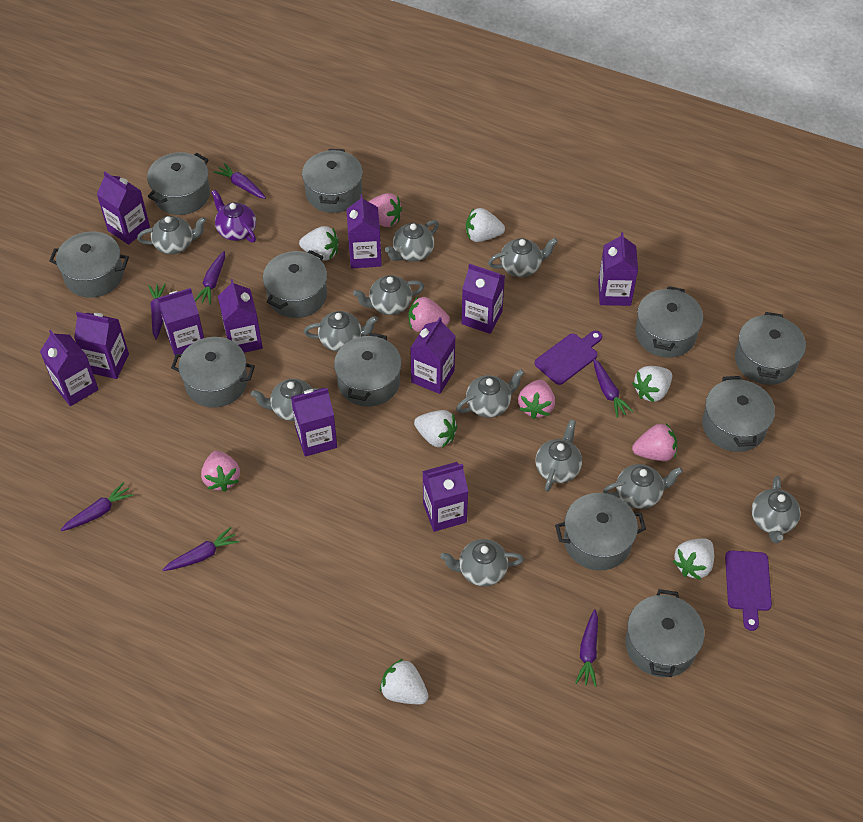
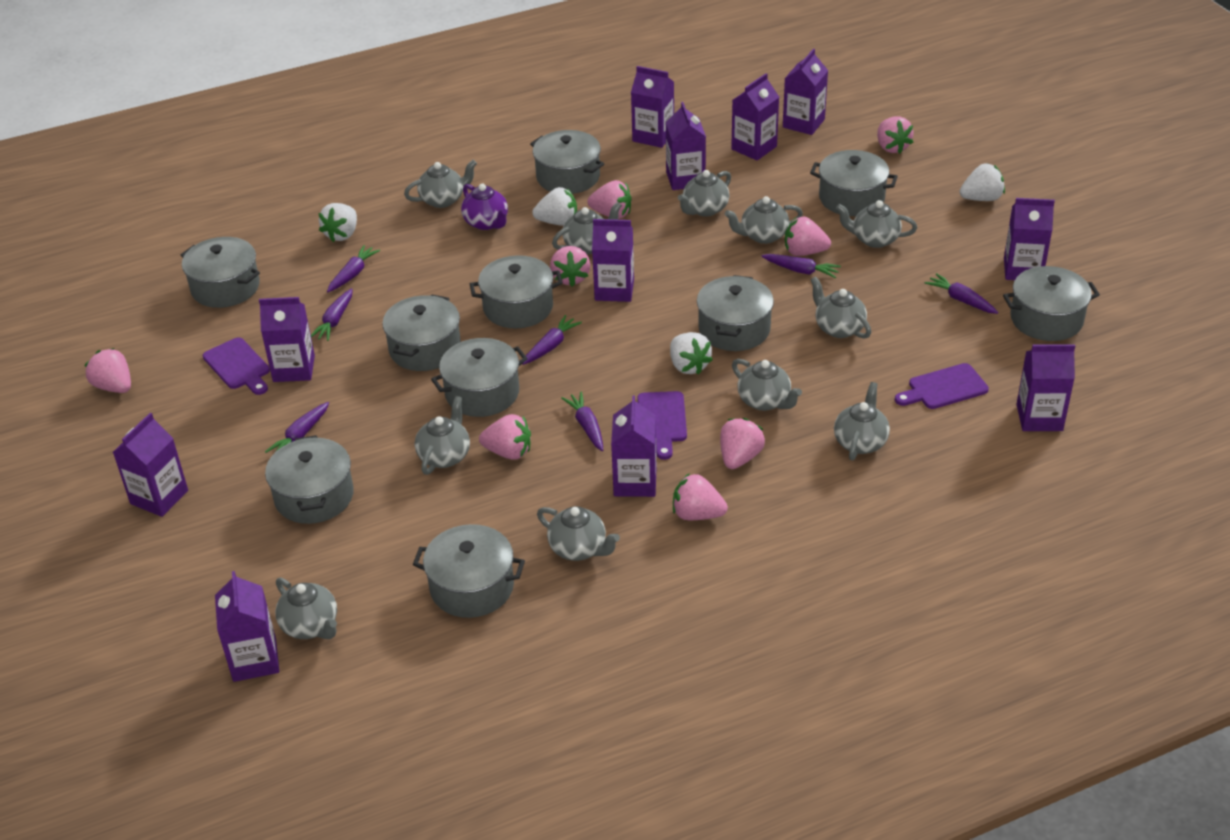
grey pot: 11 -> 10
pink strawberry: 5 -> 8
purple cutting board: 2 -> 3
white strawberry: 6 -> 4

